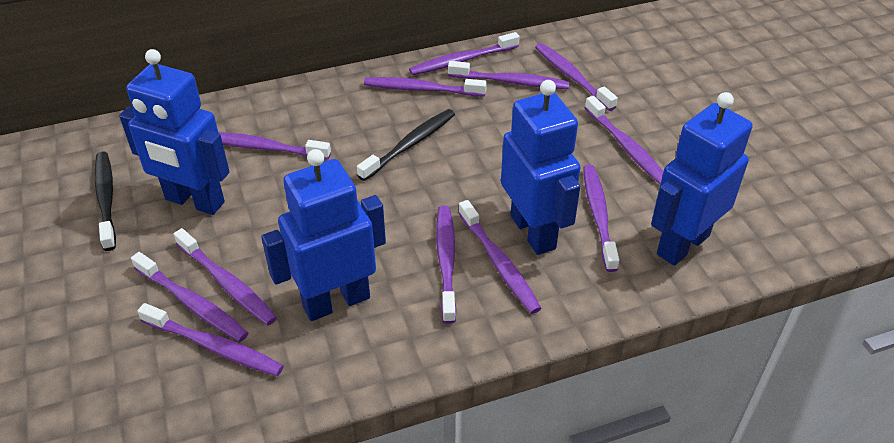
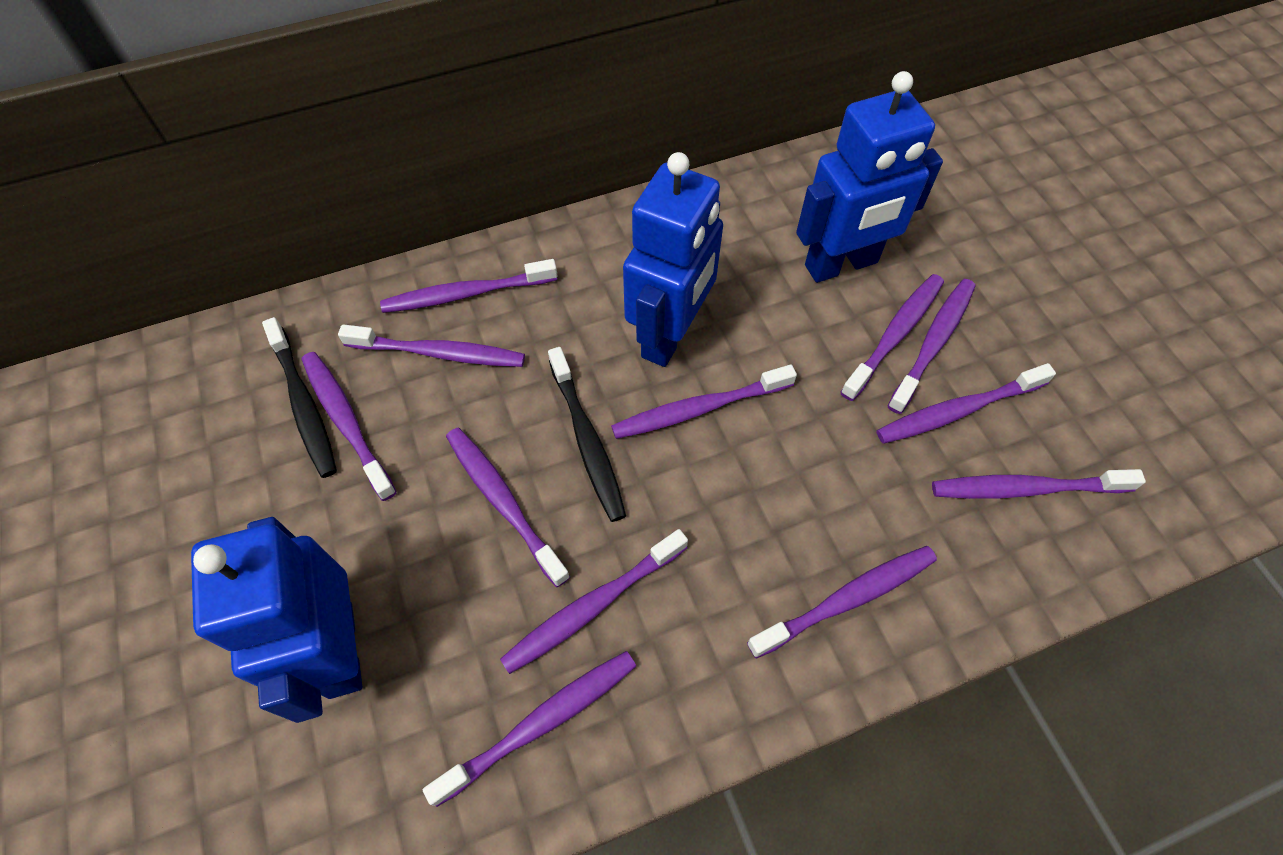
blue robot: 4 -> 3

